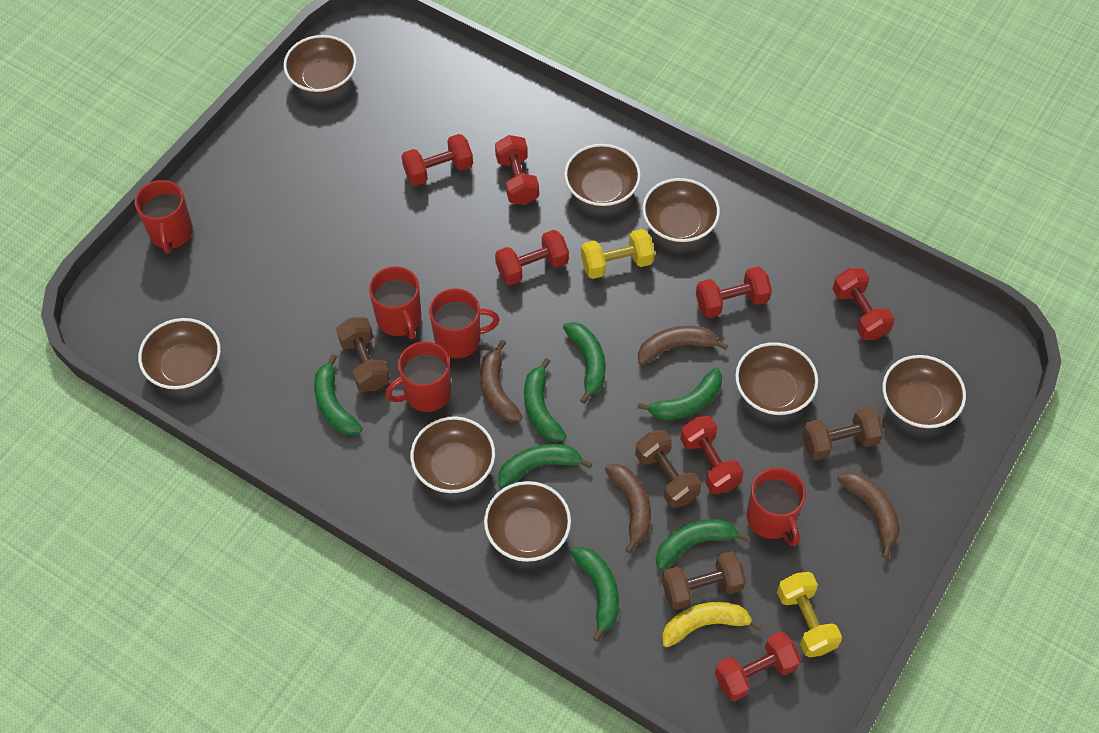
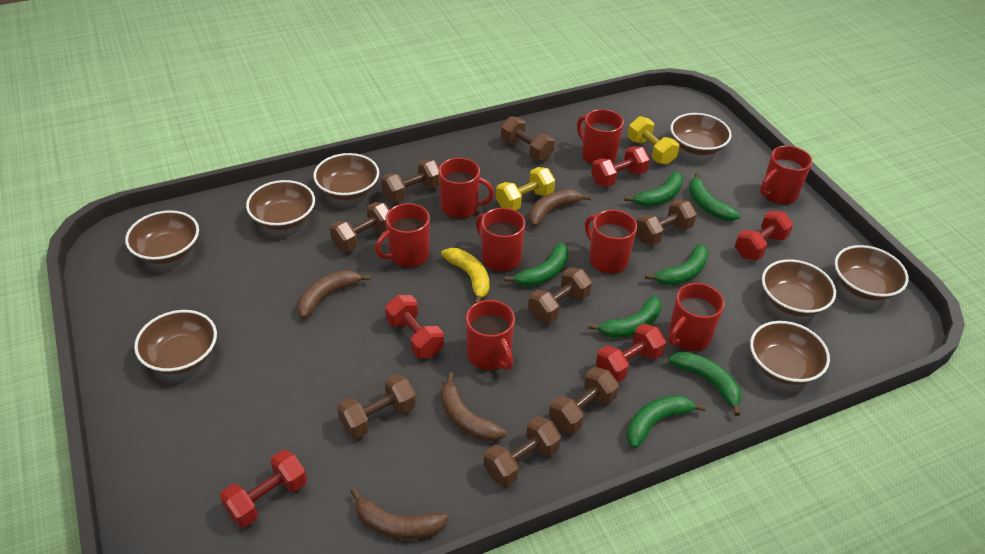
brown dumbbell: 4 -> 8
red dumbbell: 7 -> 5
red mug: 5 -> 8

